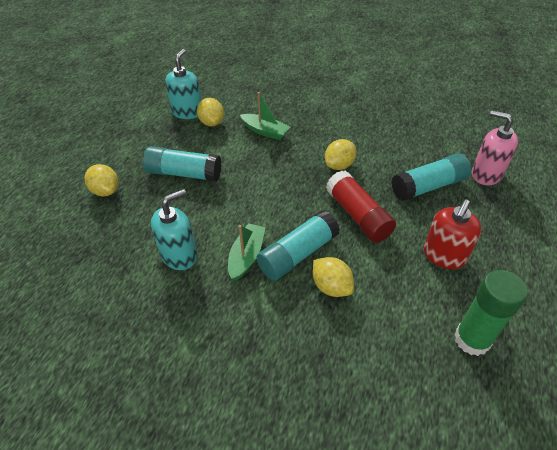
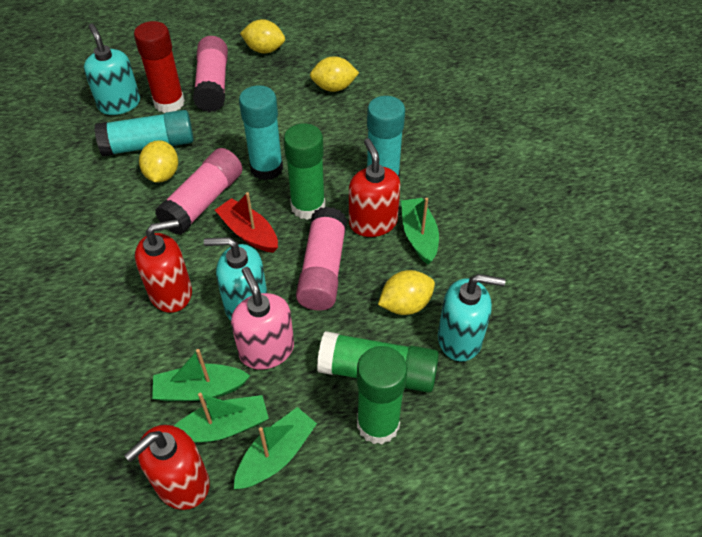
green boat: 2 -> 4
green glue stick: 1 -> 3
pink glue stick: 0 -> 3
red boat: 0 -> 1
red soap dispenser: 1 -> 3
turquoise soap dispenser: 2 -> 3

